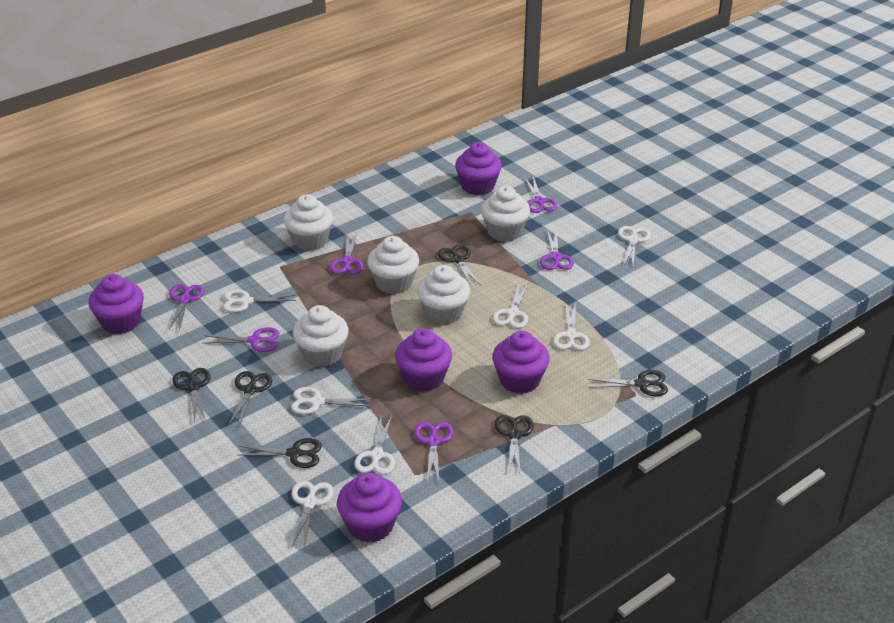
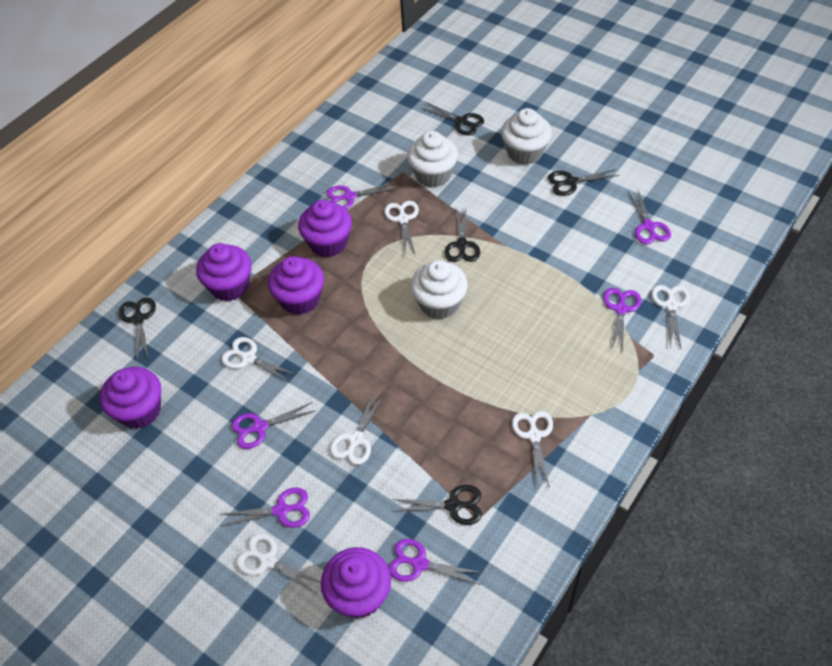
black scissors: 6 -> 5
white cupcake: 5 -> 3
white scissors: 7 -> 6

